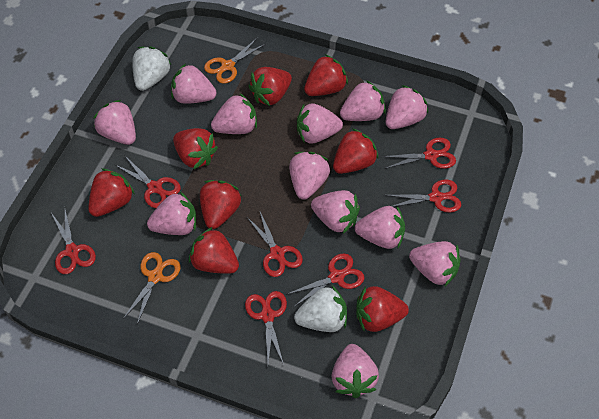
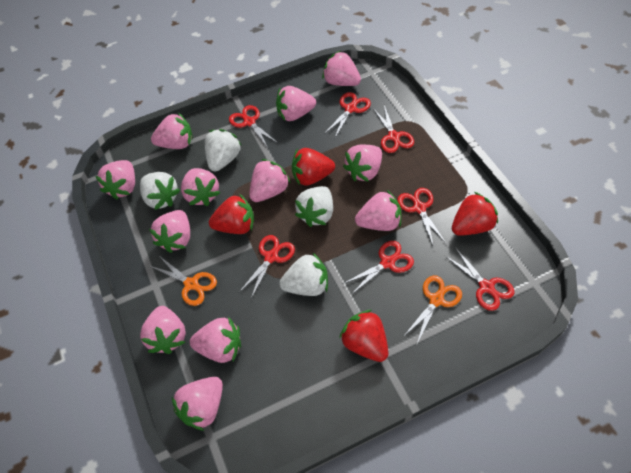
red strawberry: 8 -> 4
white strawberry: 2 -> 4

